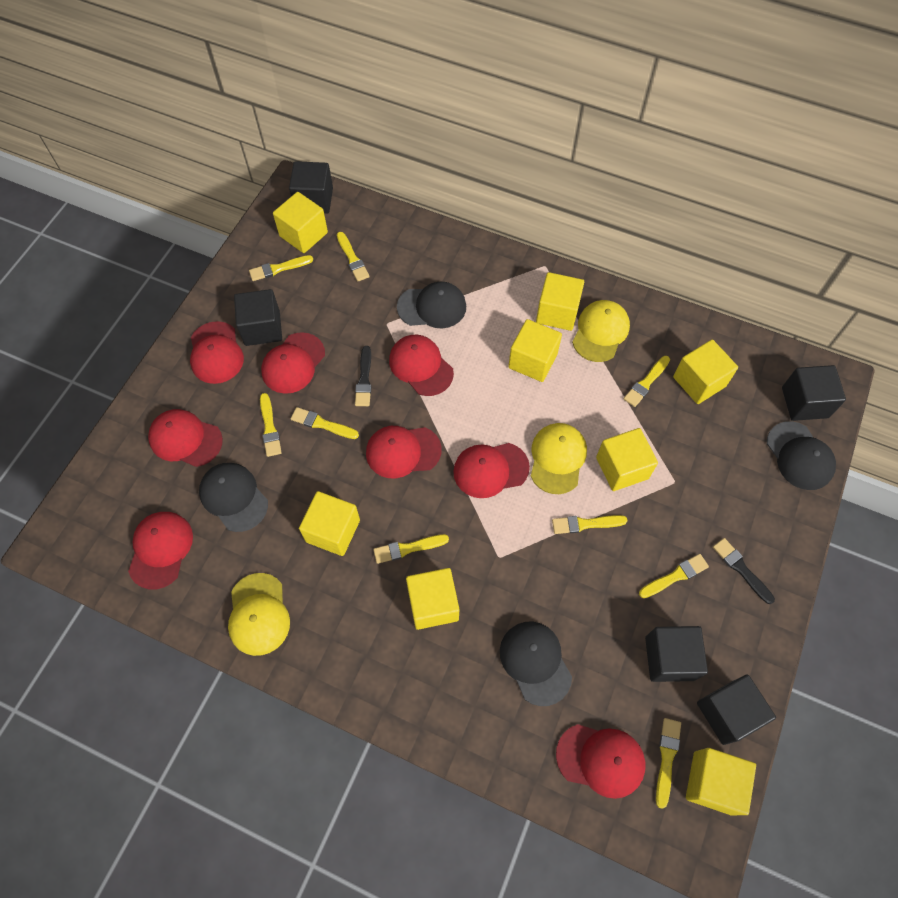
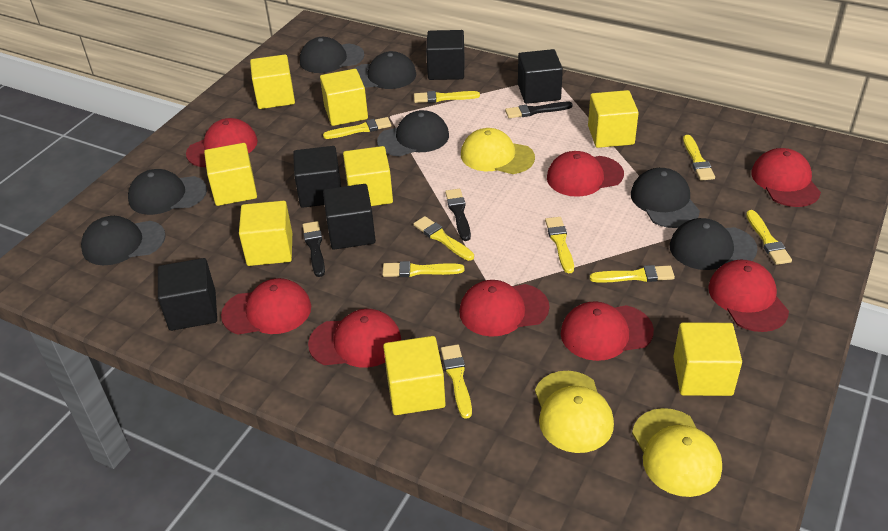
black brush: 2 -> 3
black cap: 4 -> 7

